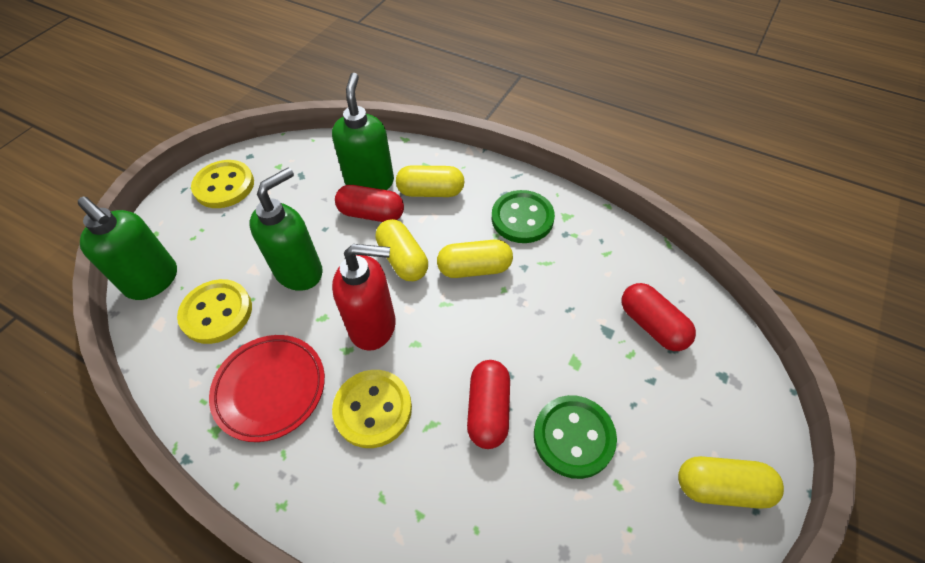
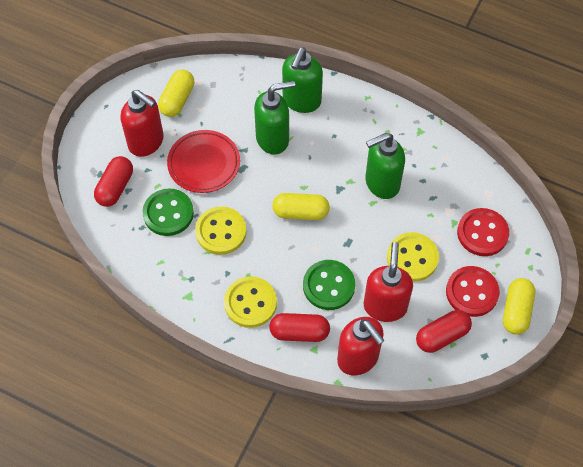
red button: 0 -> 2
red soap dispenser: 1 -> 3
yellow capsule: 4 -> 3

